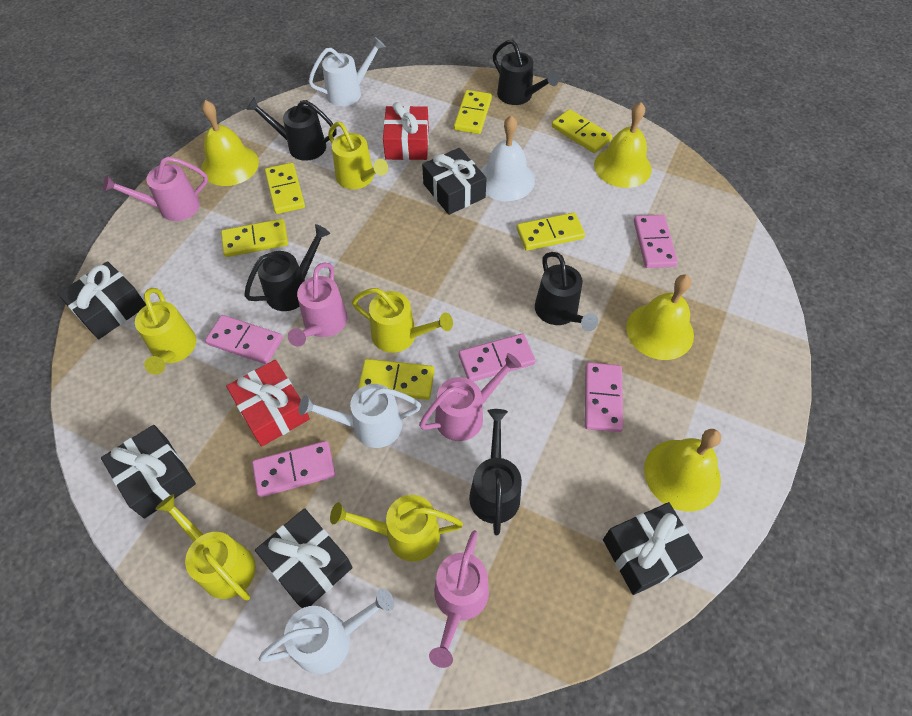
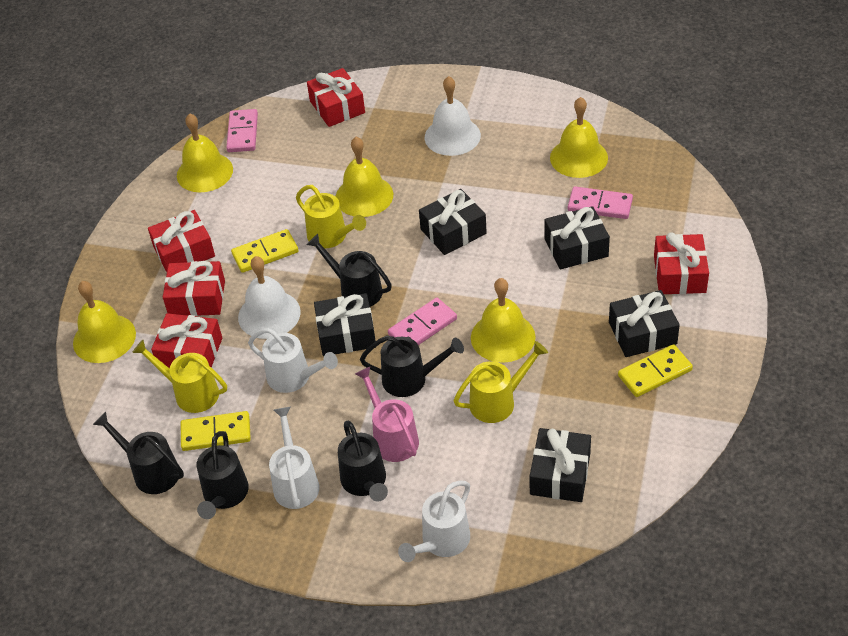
pink domino: 5 -> 3
pink watering can: 4 -> 1
red gift: 2 -> 5
white bell: 1 -> 2
yellow bell: 4 -> 5
yellow domino: 6 -> 3
yellow watering can: 5 -> 3

